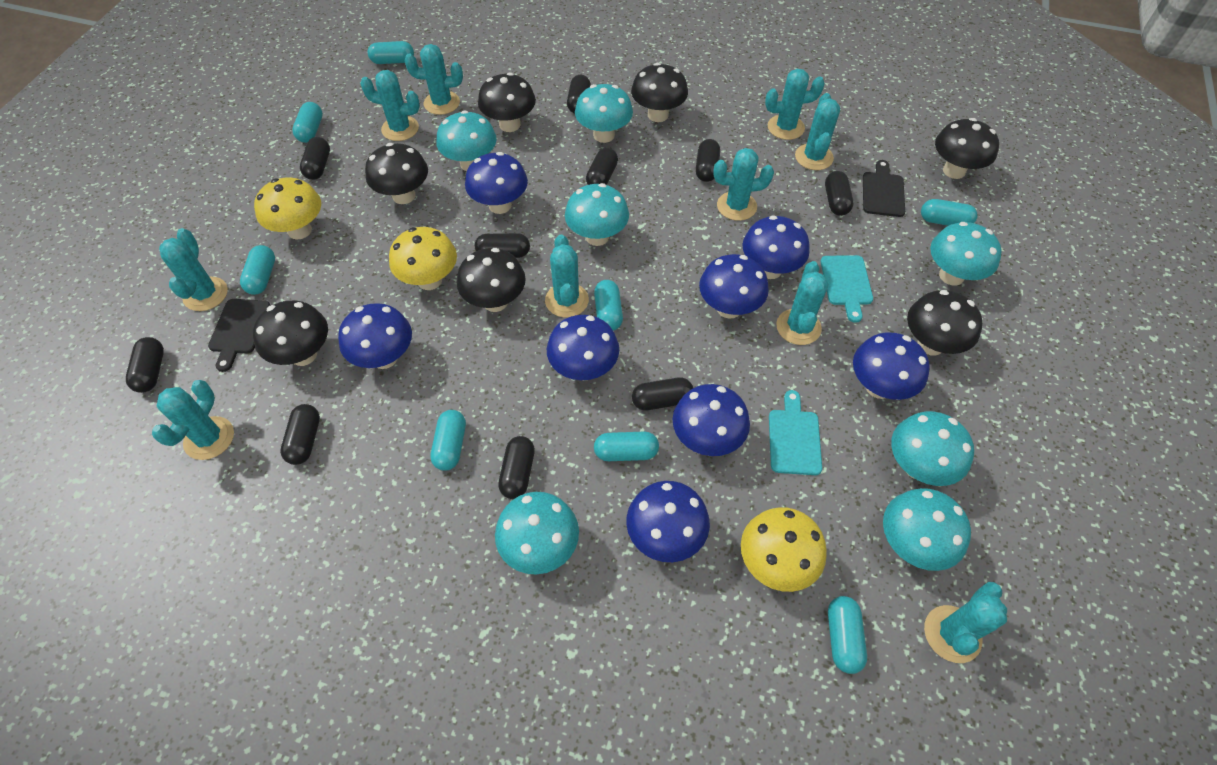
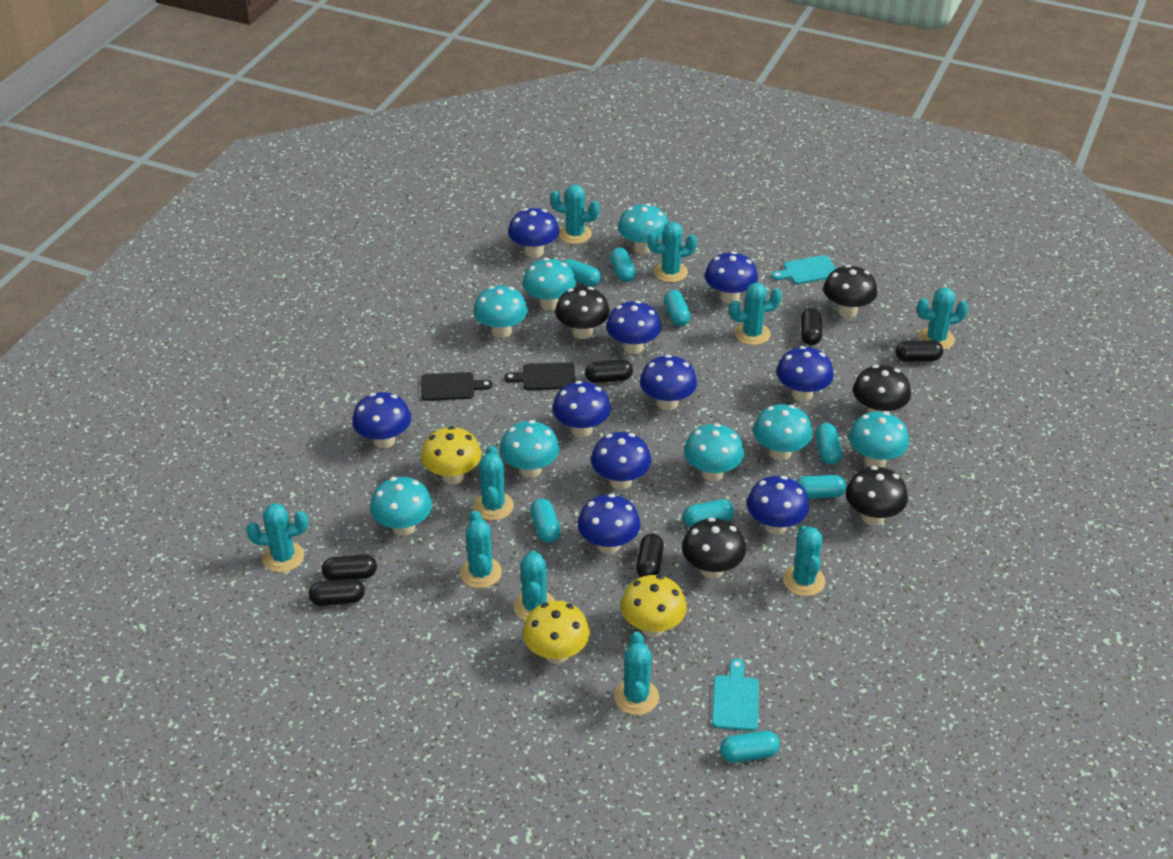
black capsule: 10 -> 6
black mushroom: 7 -> 5
blue mushroom: 8 -> 10
turquoise mushroom: 7 -> 8

